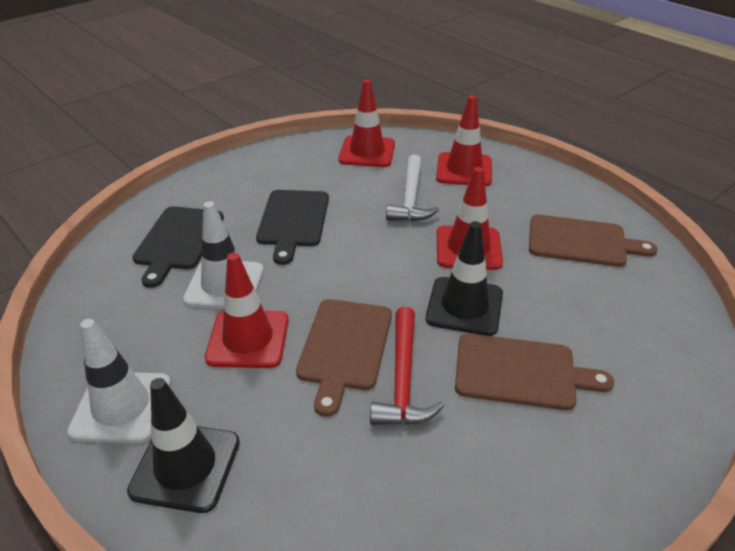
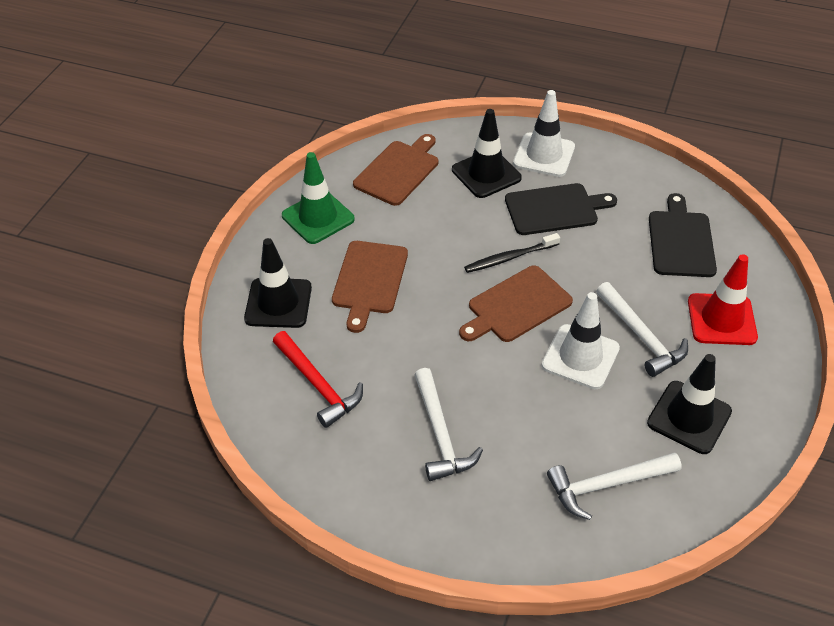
black toothbrush: 0 -> 1
black traffic cone: 2 -> 3
green traffic cone: 0 -> 1
red traffic cone: 4 -> 1
white hammer: 1 -> 3

